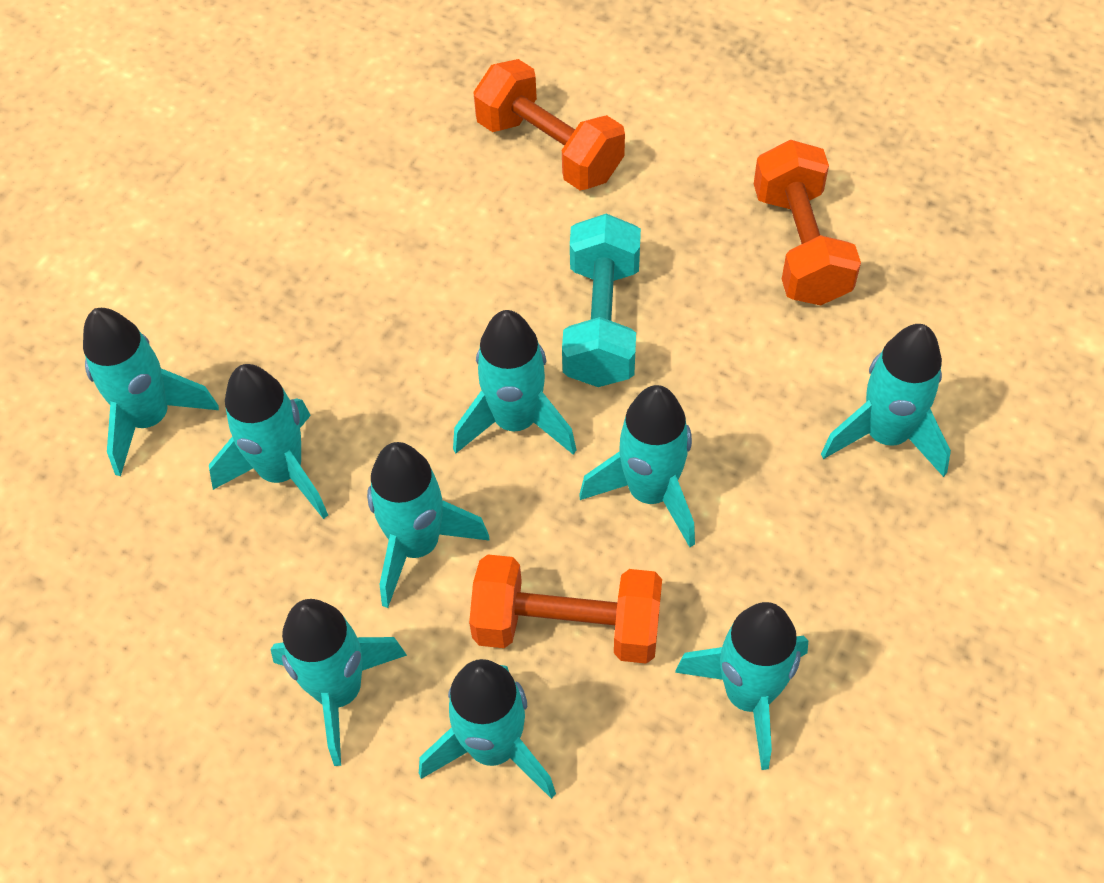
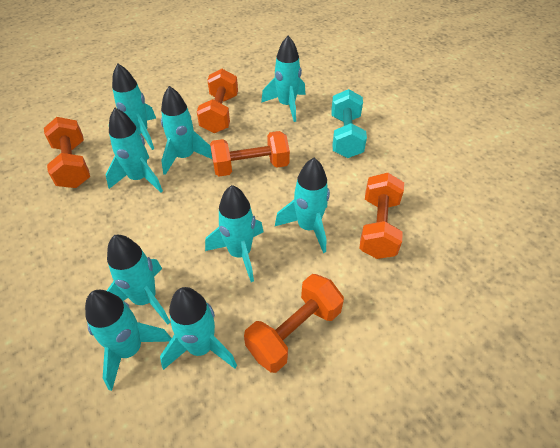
orange dumbbell: 3 -> 5

